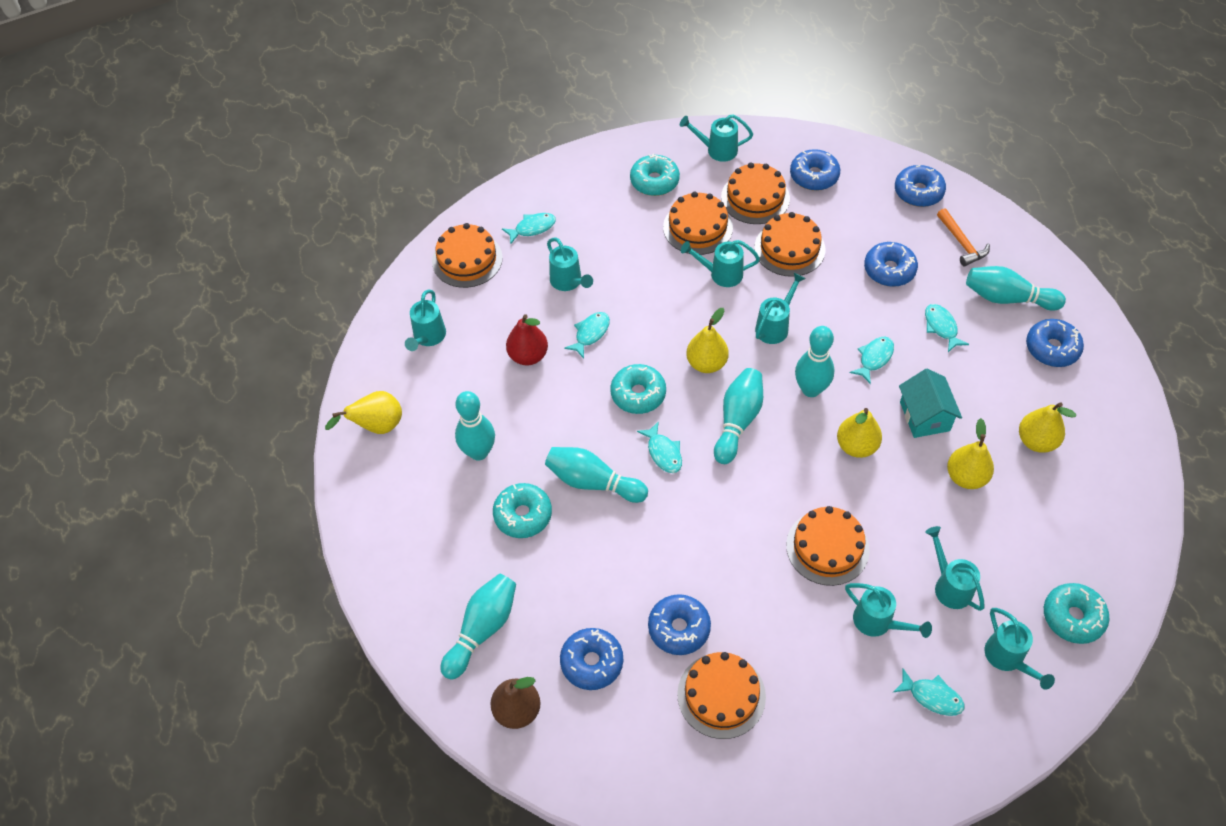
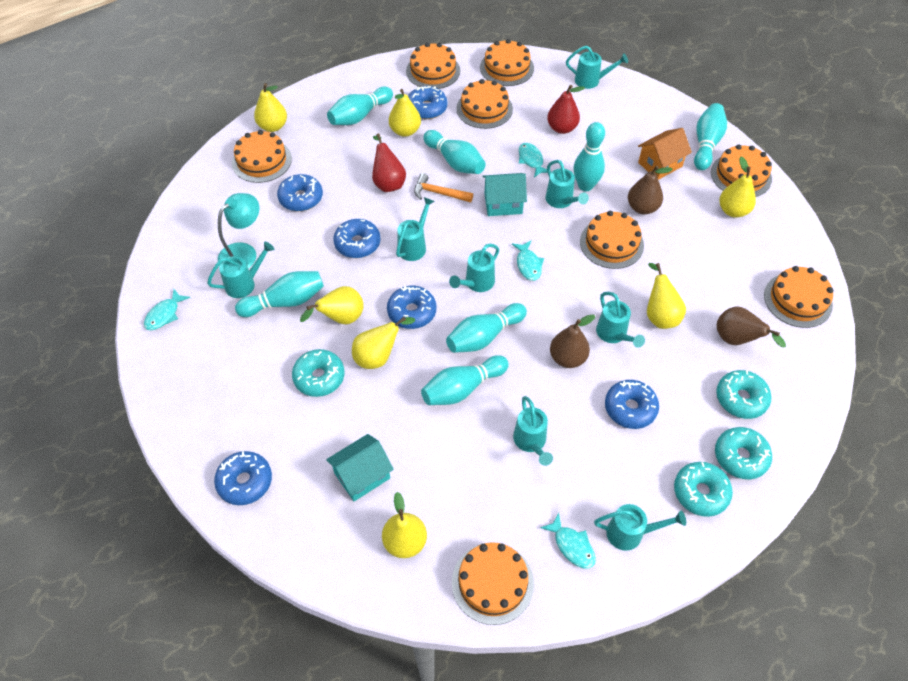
brown pear: 1 -> 3
orange cake: 6 -> 8
orange house: 0 -> 1
red pear: 1 -> 2
turquoise bowling pin: 6 -> 7
turquoise fish: 6 -> 4
turquoise house: 1 -> 2
turquoise lamp: 0 -> 1
yellow pear: 5 -> 7

